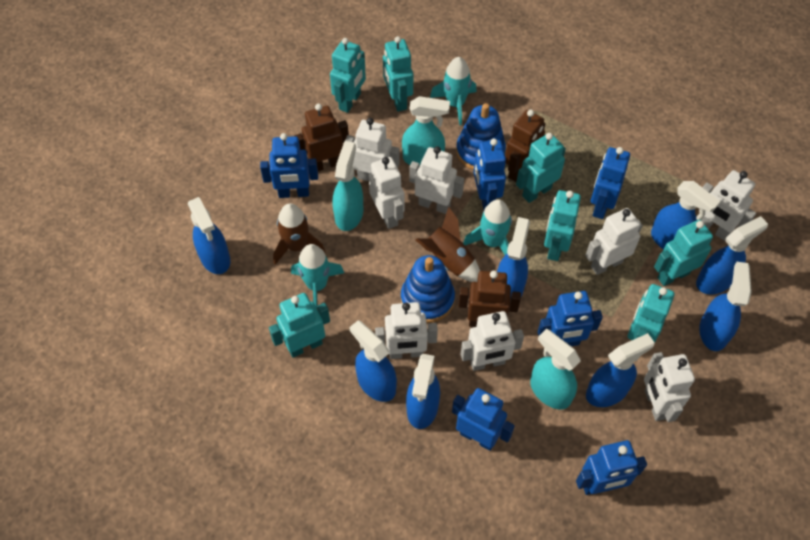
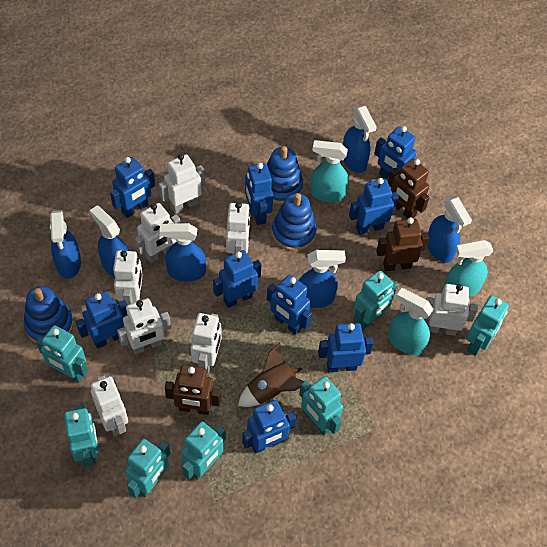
blue robot: 6 -> 9
blue spray bottle: 8 -> 6
blue stacking toy: 2 -> 3
brown rocket: 2 -> 1
turquoise rocket: 3 -> 0

